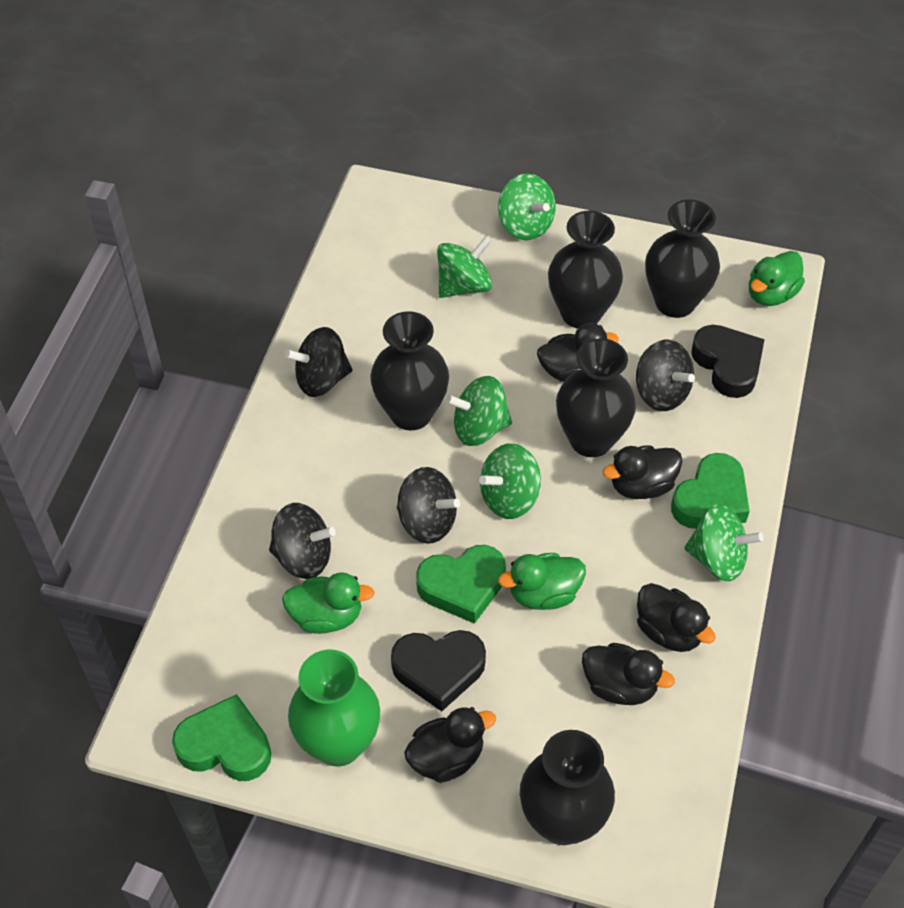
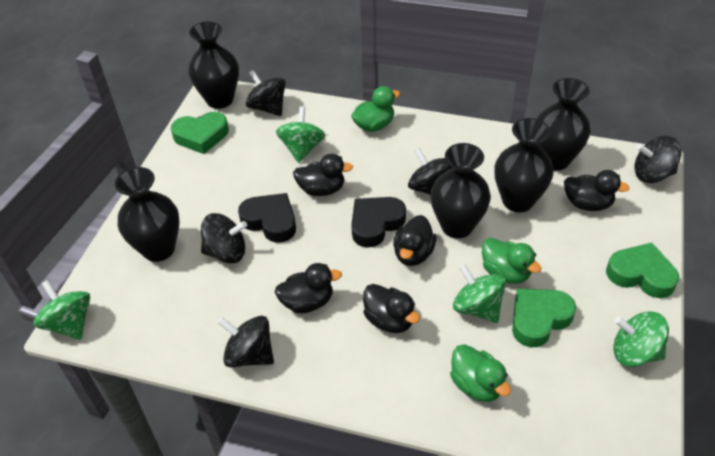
black spinning top: 4 -> 5
green spinning top: 5 -> 4
green vase: 1 -> 0

